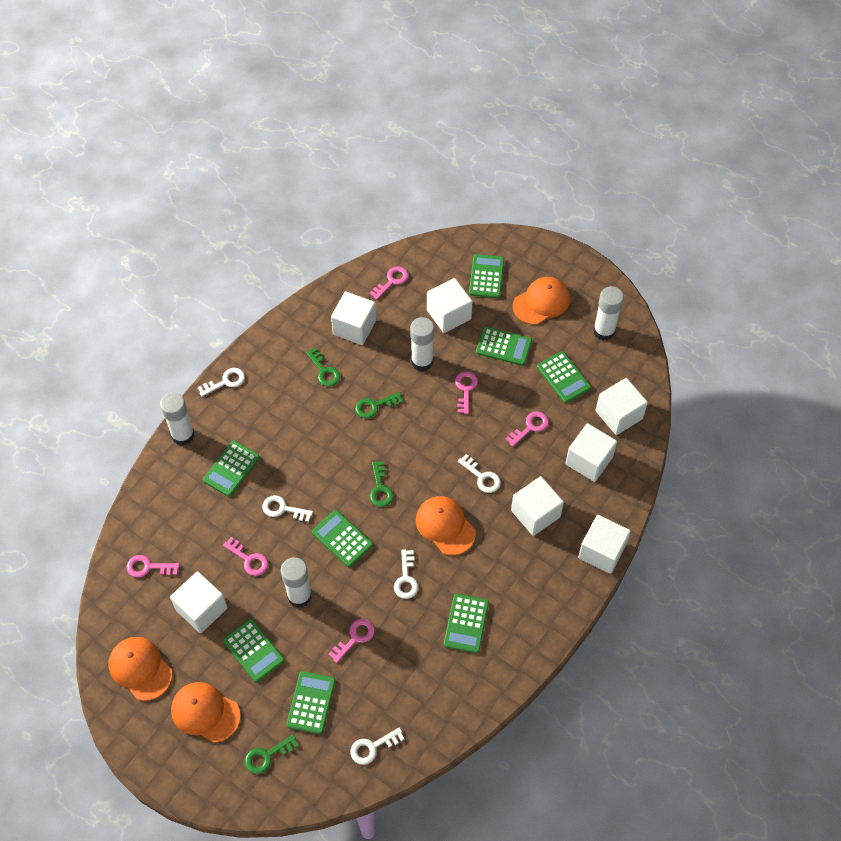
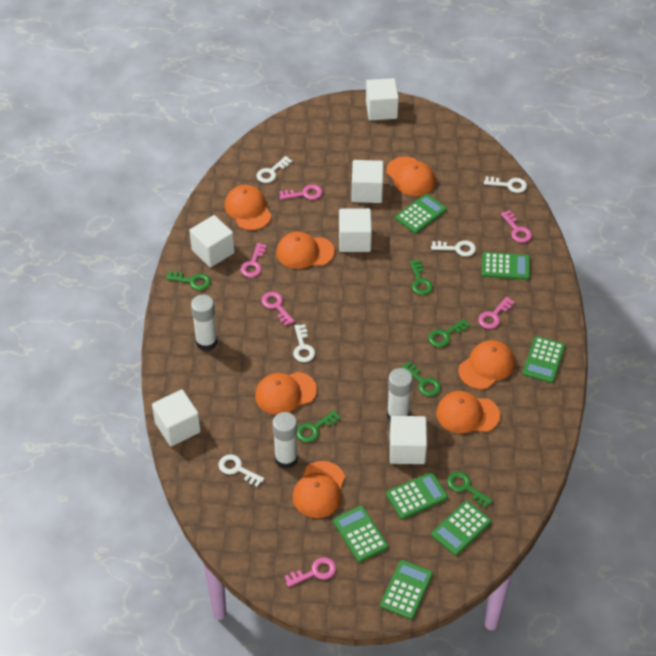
green calculator: 8 -> 7
green key: 4 -> 6
orange cap: 4 -> 7
white cube: 7 -> 6
white glue stick: 4 -> 3

